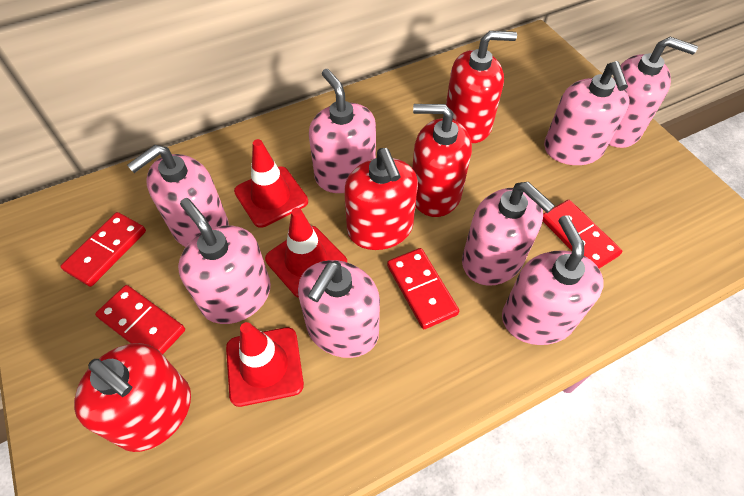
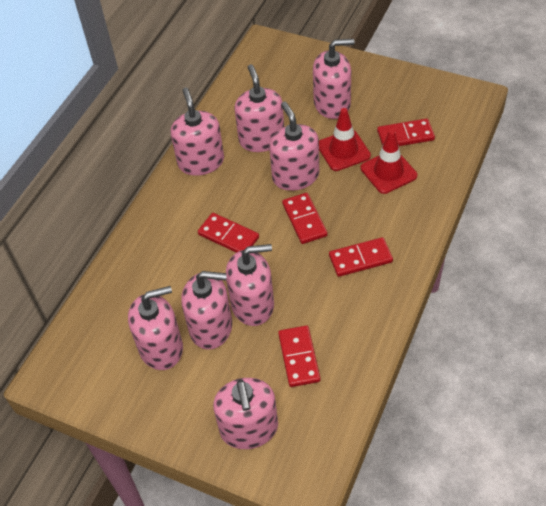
red domino: 4 -> 5
red soap dispenser: 4 -> 0
red traffic cone: 3 -> 2

